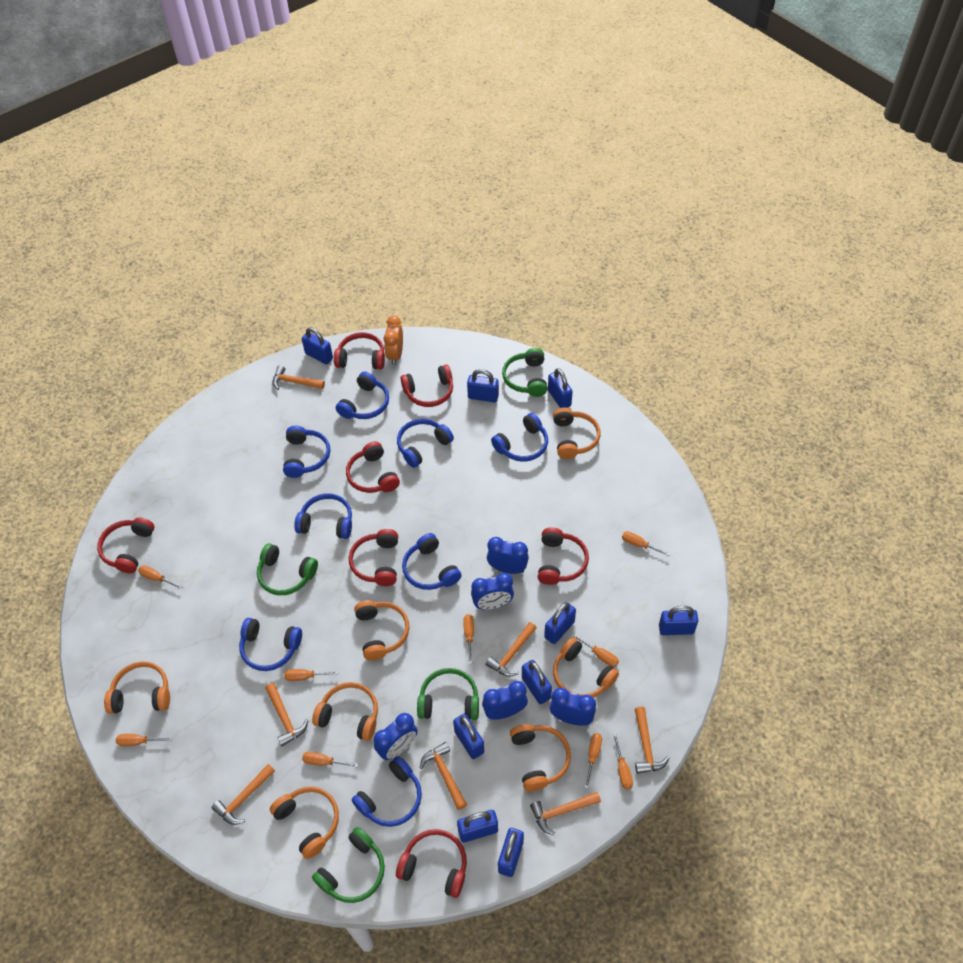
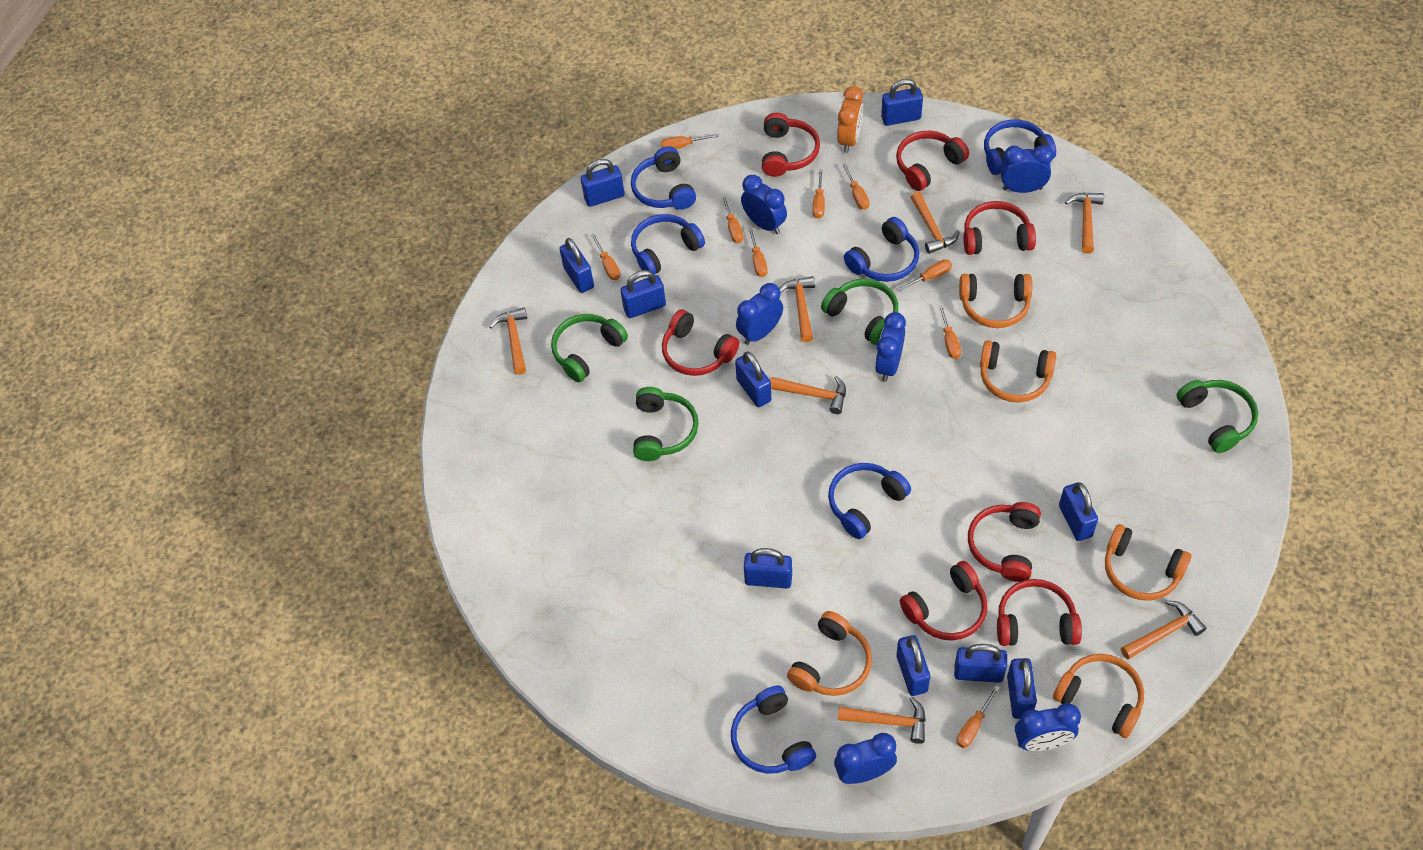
blue clock: 5 -> 6
blue headphones: 8 -> 6
blue padlock: 9 -> 10
orange headphones: 7 -> 5

